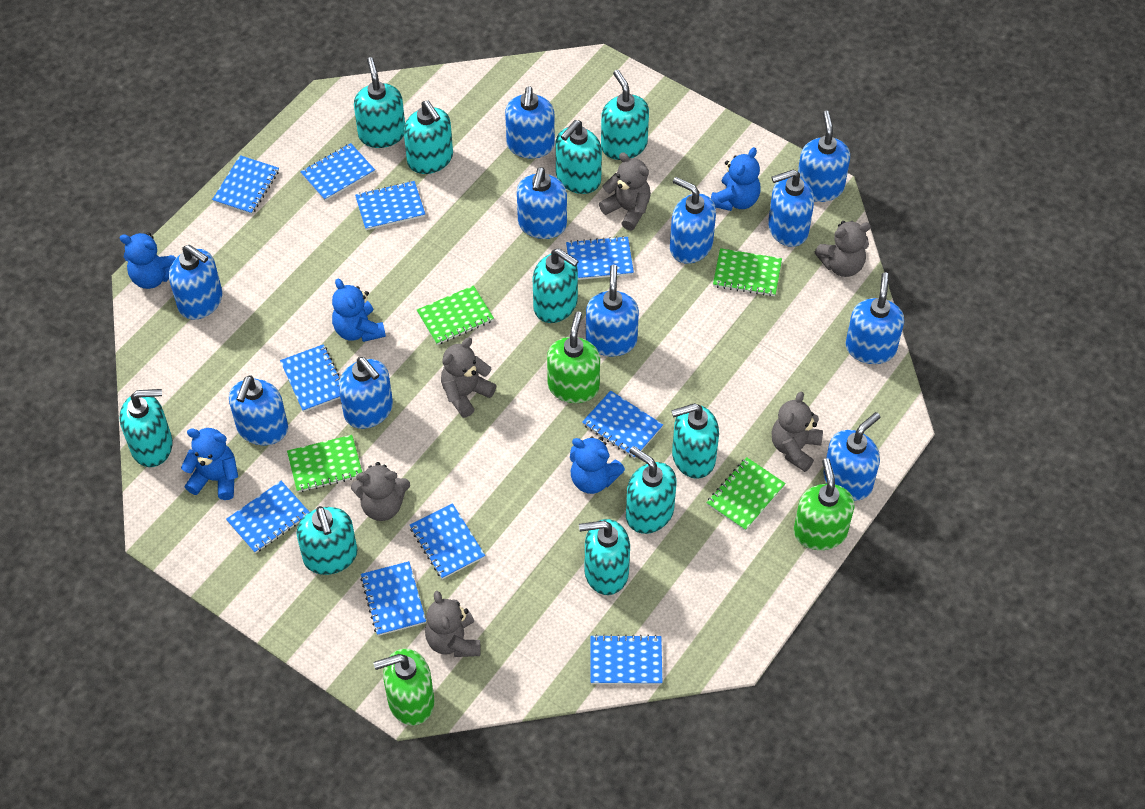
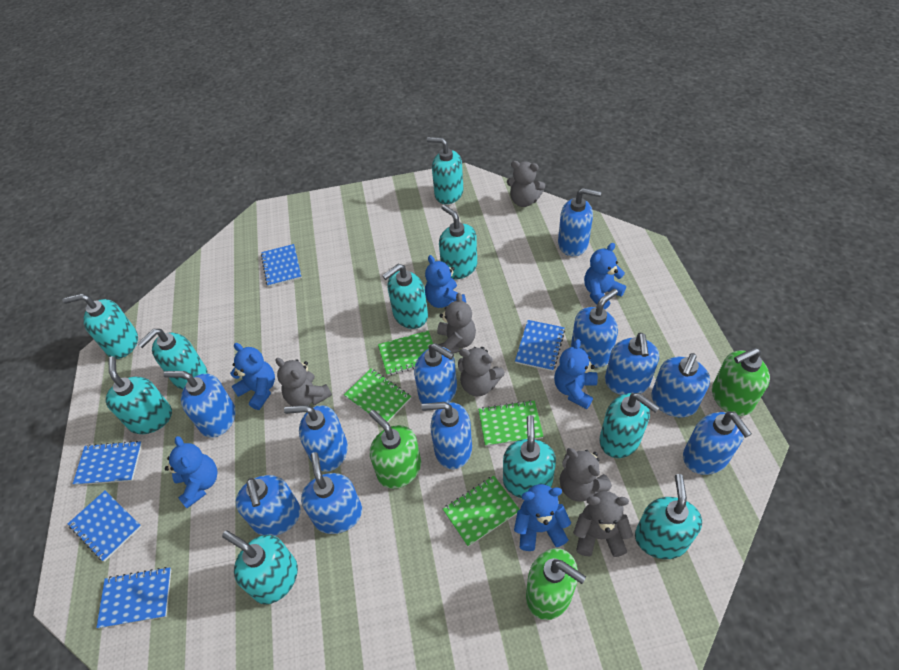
blue notebook: 10 -> 5
blue teddy bear: 5 -> 6

